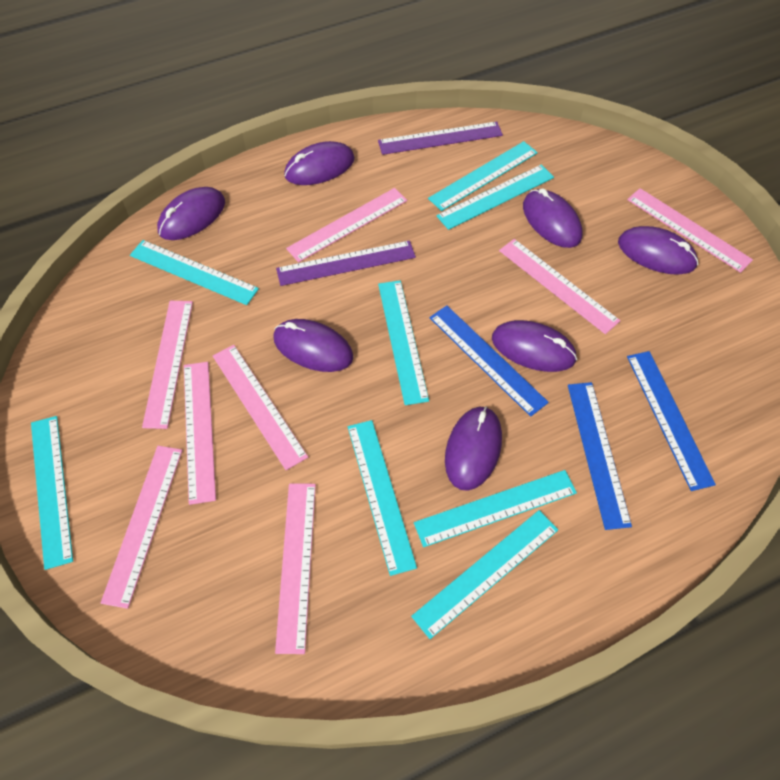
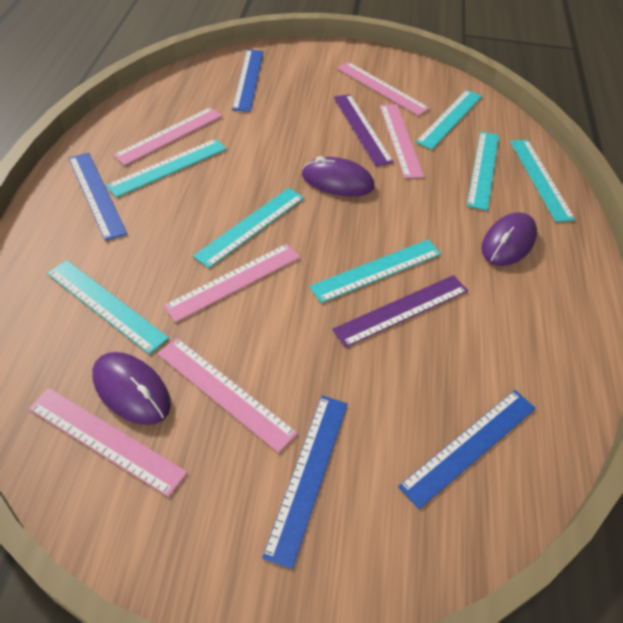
blue ruler: 3 -> 4
pink ruler: 8 -> 6
purple mouse: 7 -> 3
turquoise ruler: 8 -> 7

